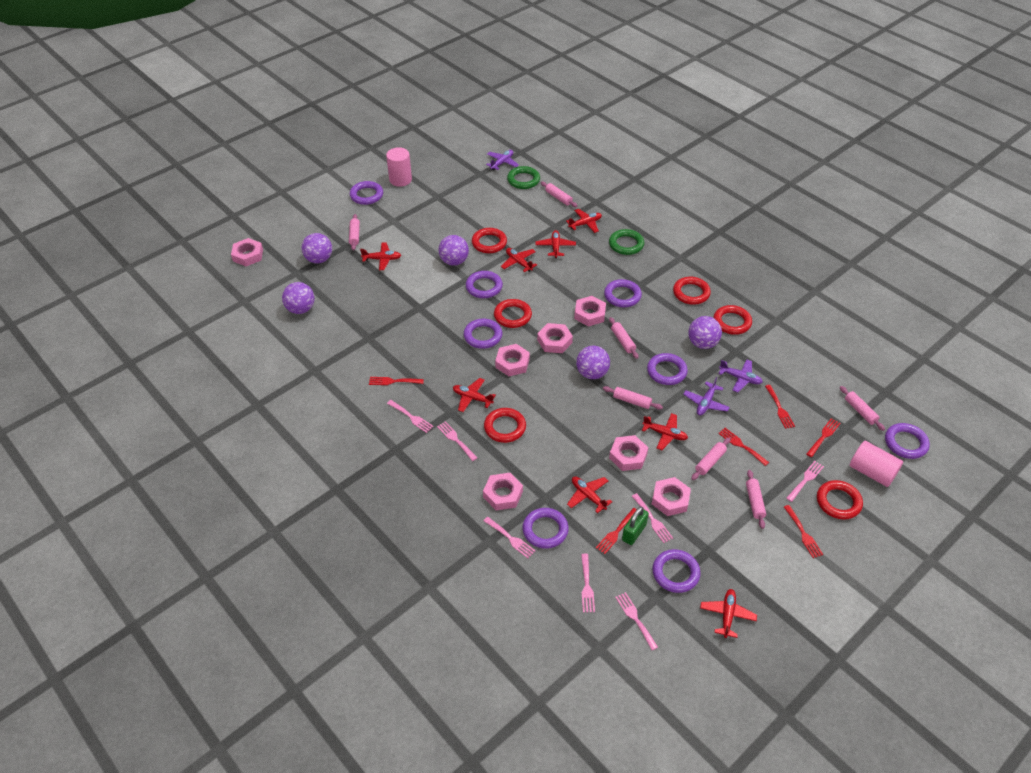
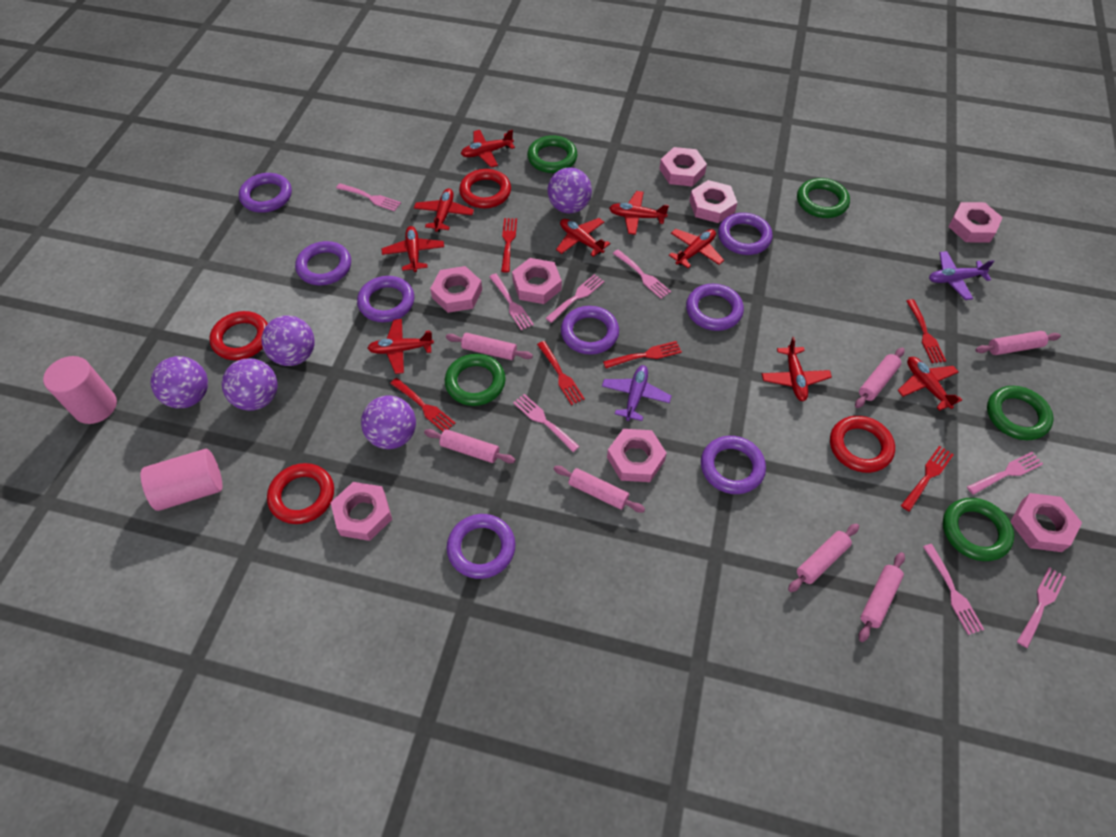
green padlock: 1 -> 0
green ring: 2 -> 5
pink fork: 7 -> 8
pink nut: 7 -> 8
purple plane: 3 -> 2
red plane: 8 -> 9
red ring: 6 -> 4

